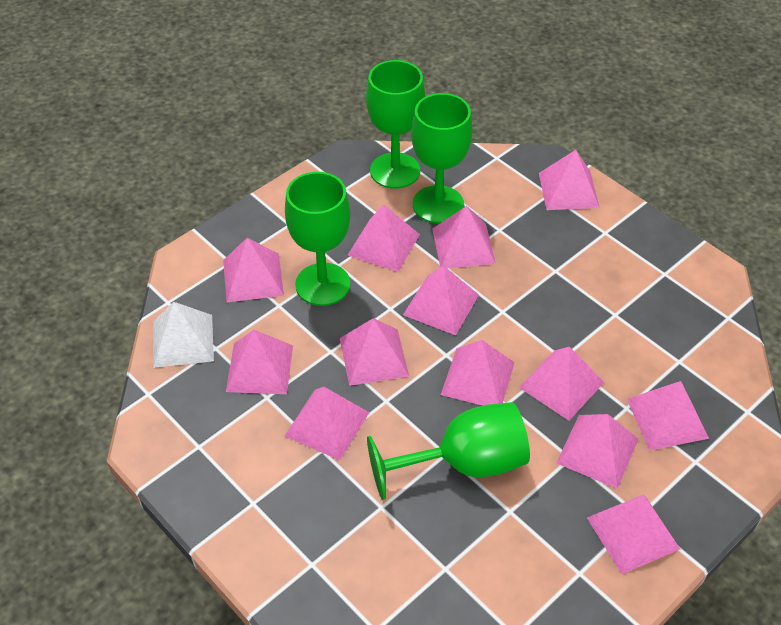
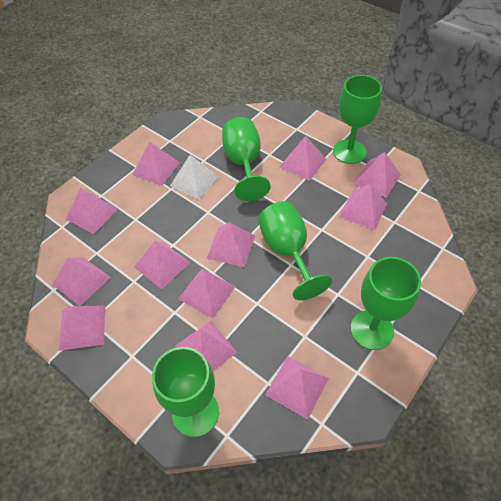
green goblet: 4 -> 5
pink pyramid: 13 -> 12

